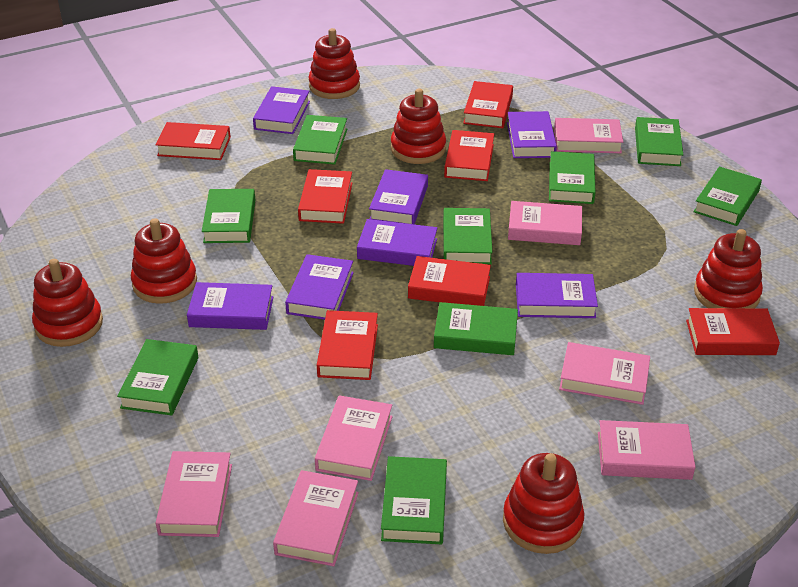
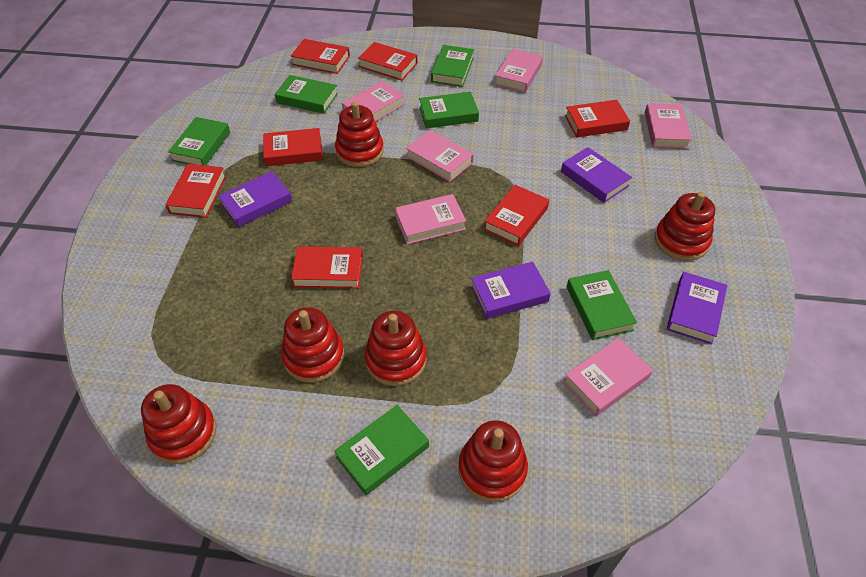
green book: 9 -> 6
pink book: 7 -> 6
purple book: 7 -> 4

